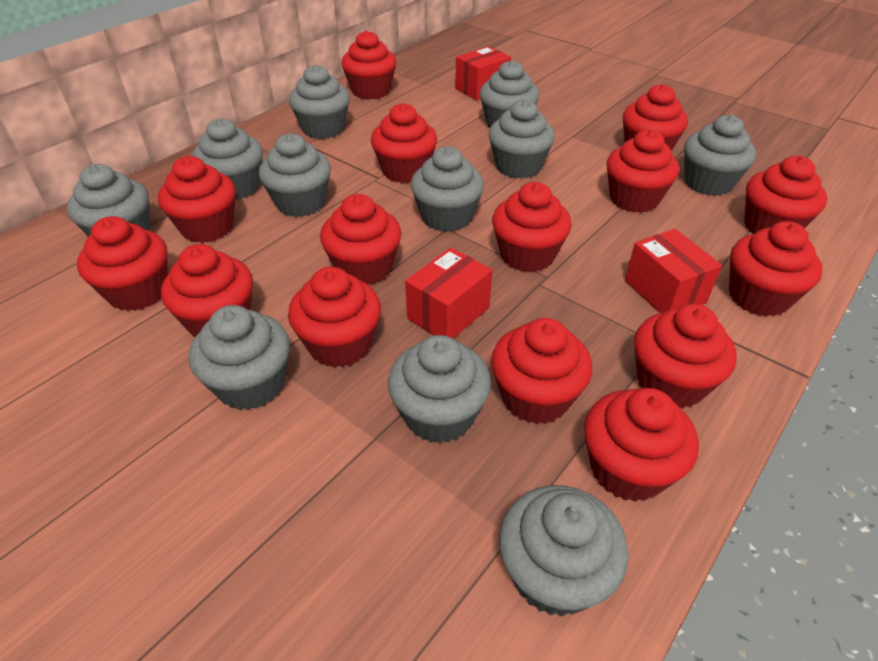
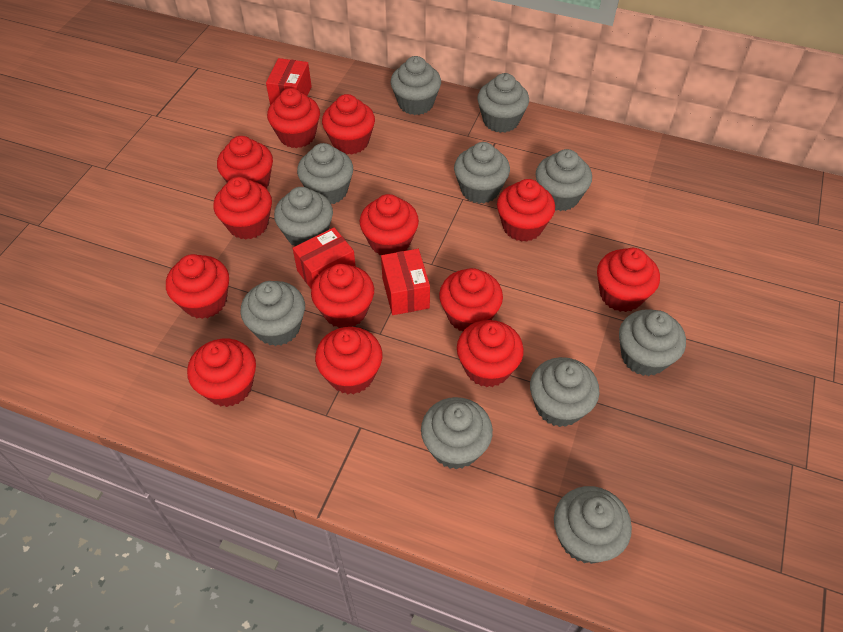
red cupcake: 15 -> 13

